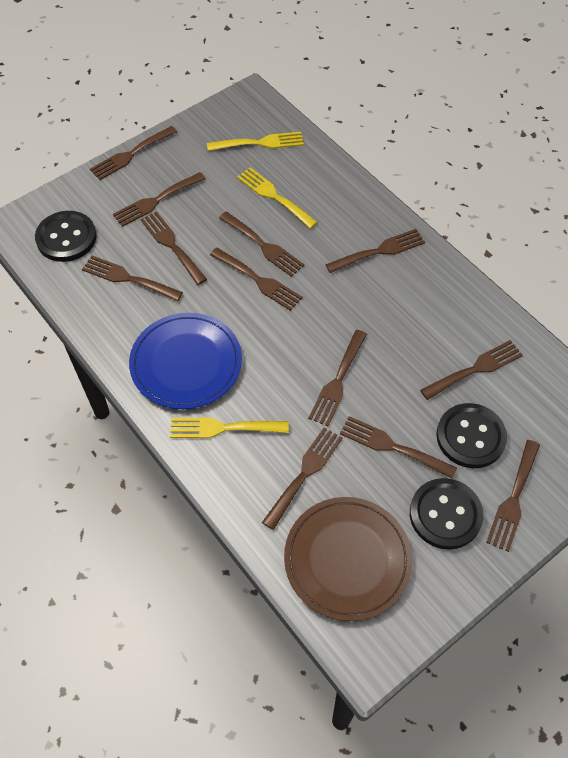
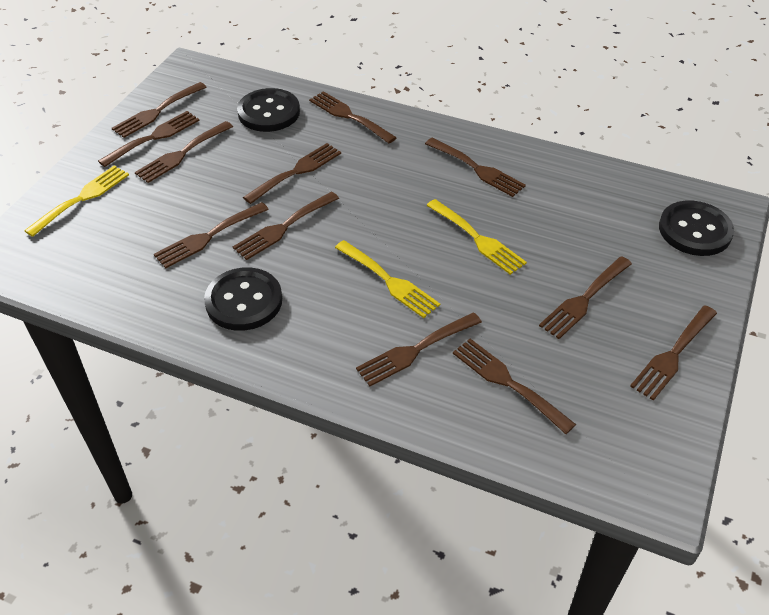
blue plate: 1 -> 0
brown plate: 1 -> 0

